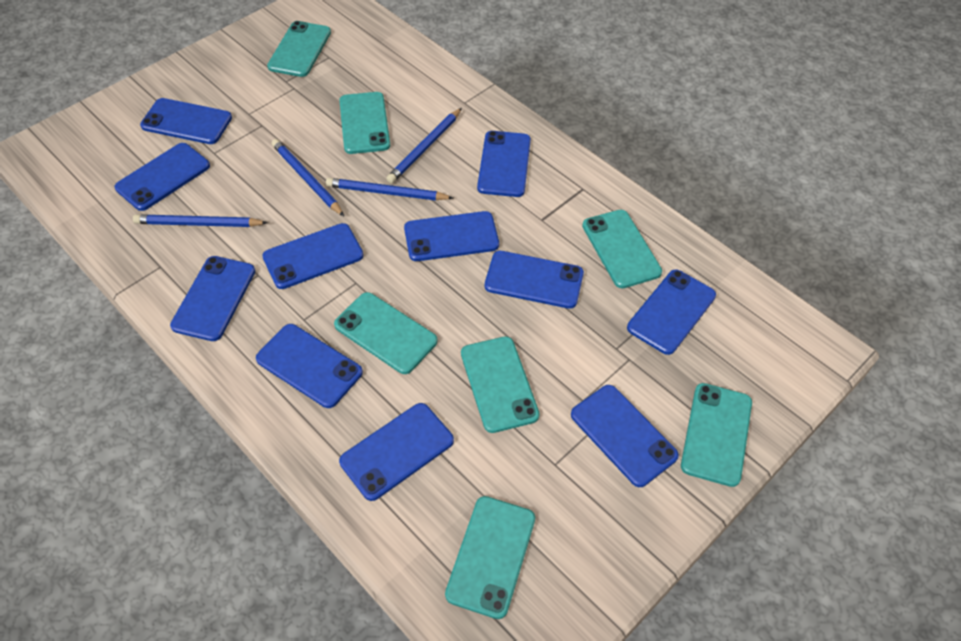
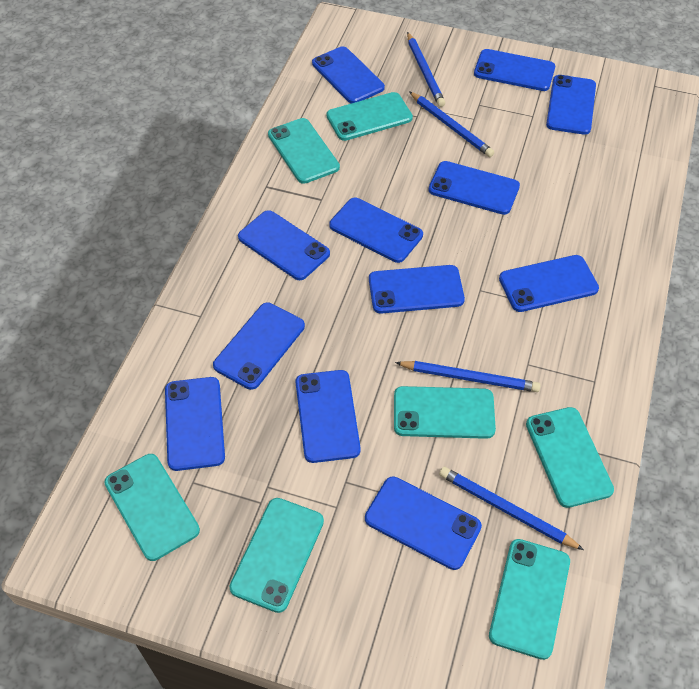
blue phone: 11 -> 12

